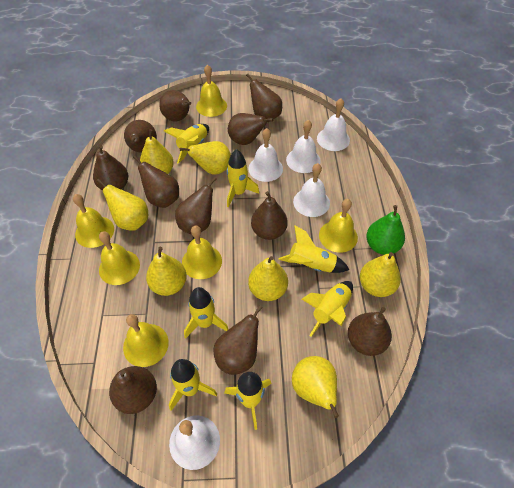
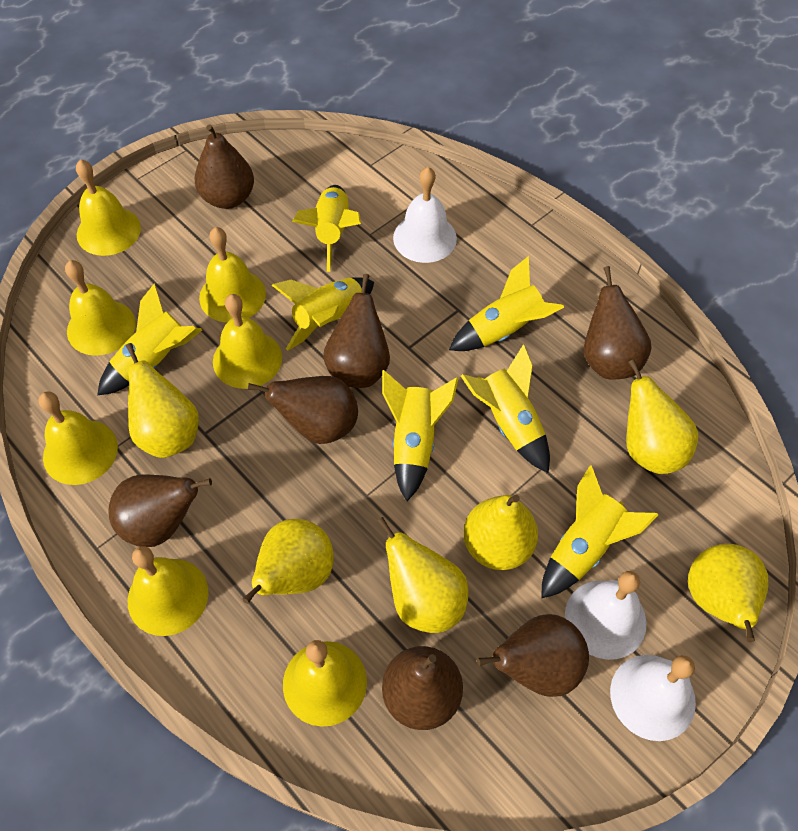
brown pear: 11 -> 7
green pear: 1 -> 0
white bell: 5 -> 3
yellow bell: 6 -> 7
yellow pear: 7 -> 6

